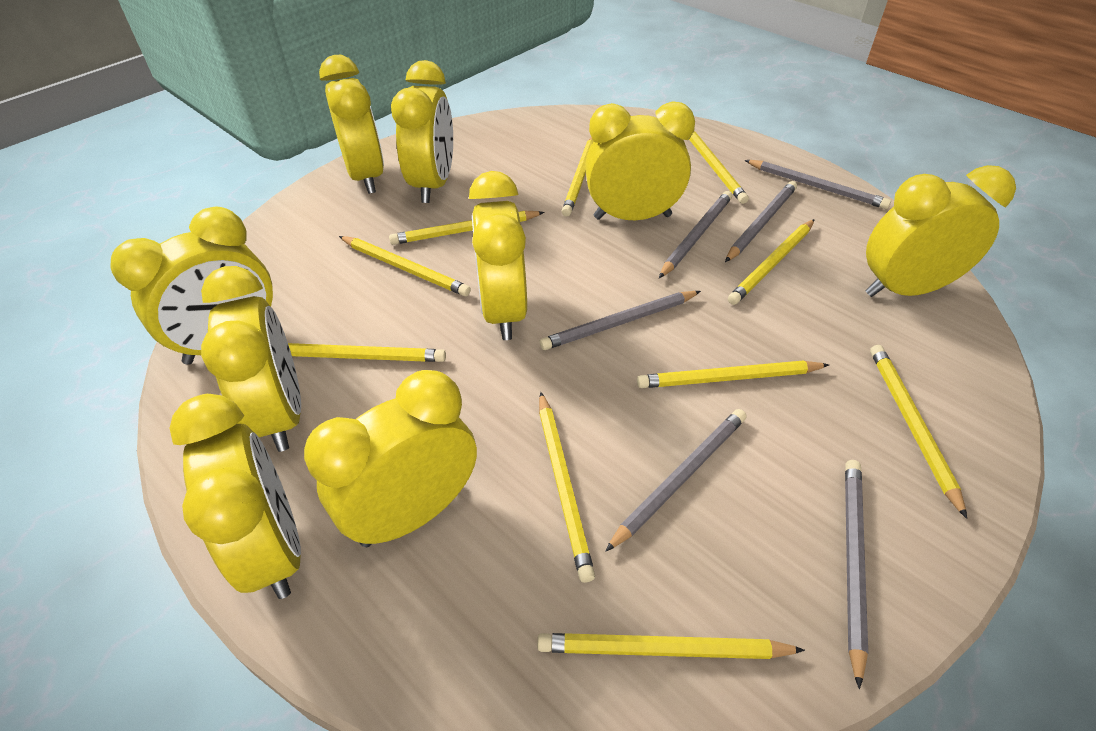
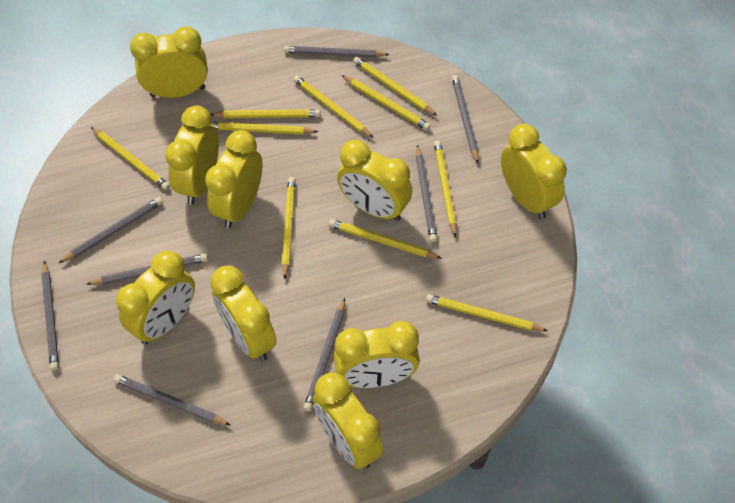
grey pencil: 6 -> 8

